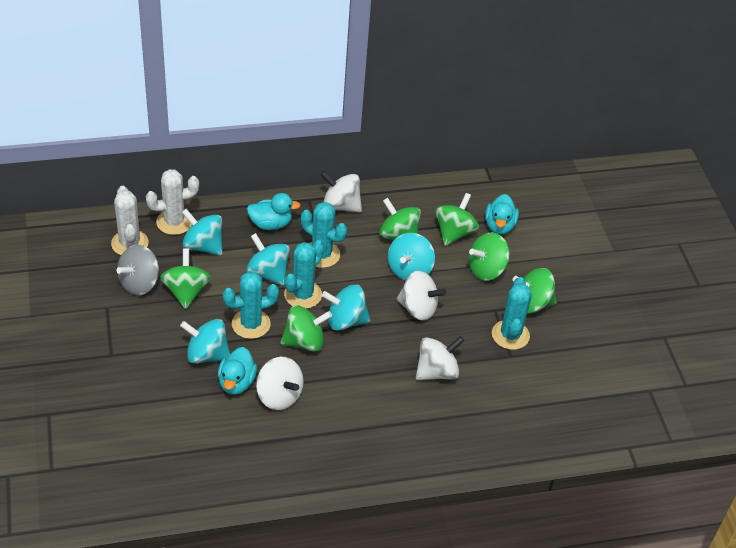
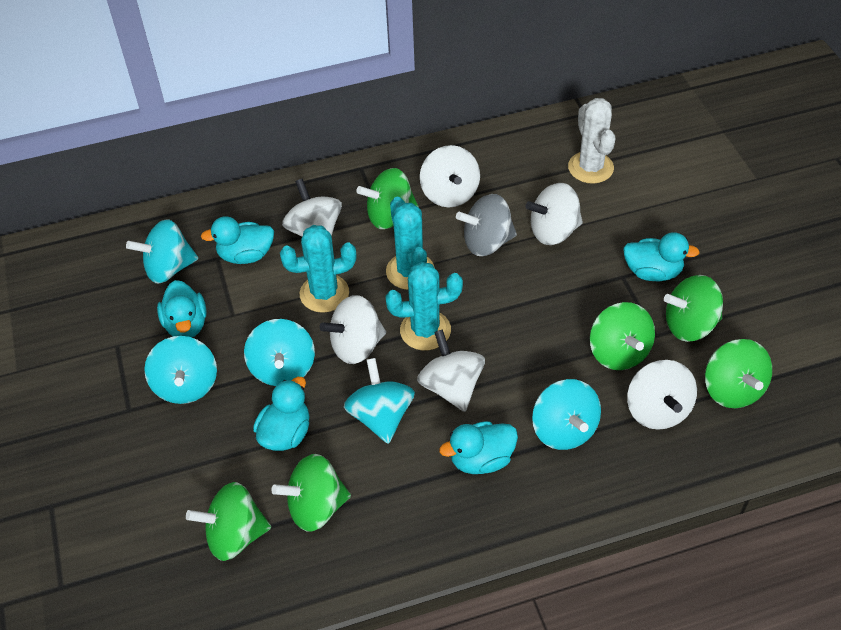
turquoise cactus: 4 -> 3
turquoise duck: 3 -> 5
white cactus: 2 -> 1
white spinning top: 4 -> 6

